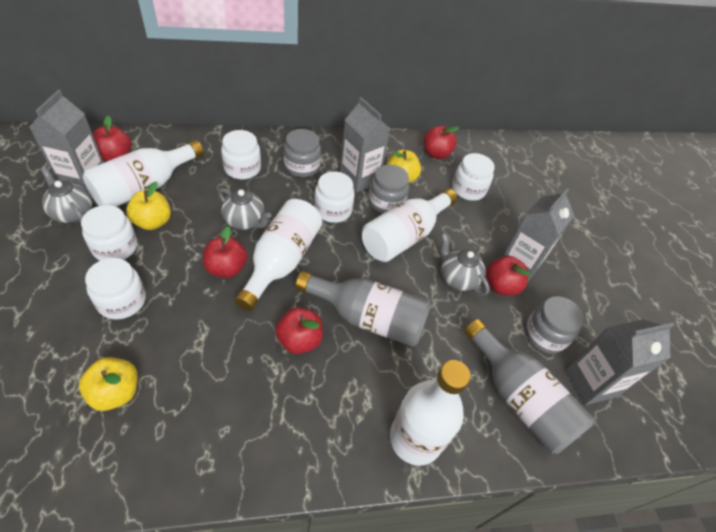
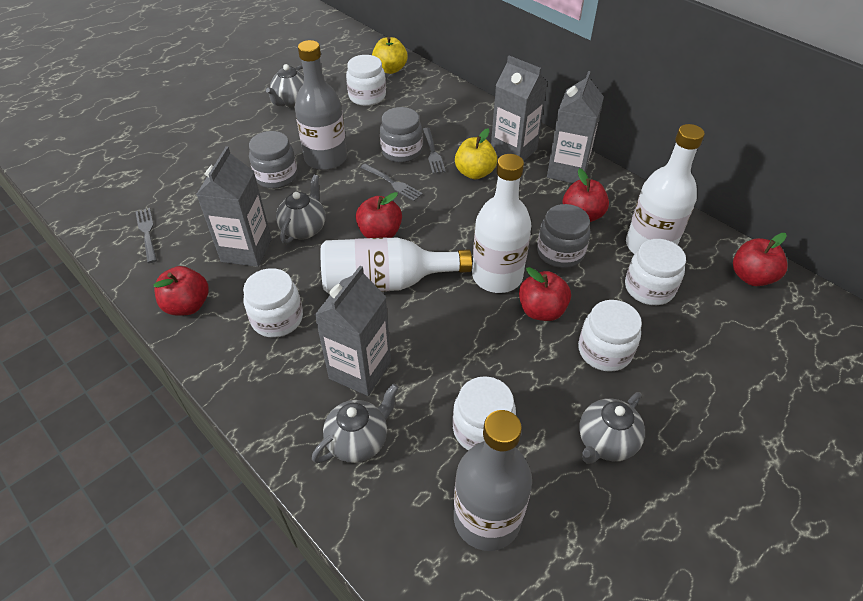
grey fork: 0 -> 3
grey teapot: 3 -> 4
white bottle: 4 -> 3
yellow apple: 3 -> 2

